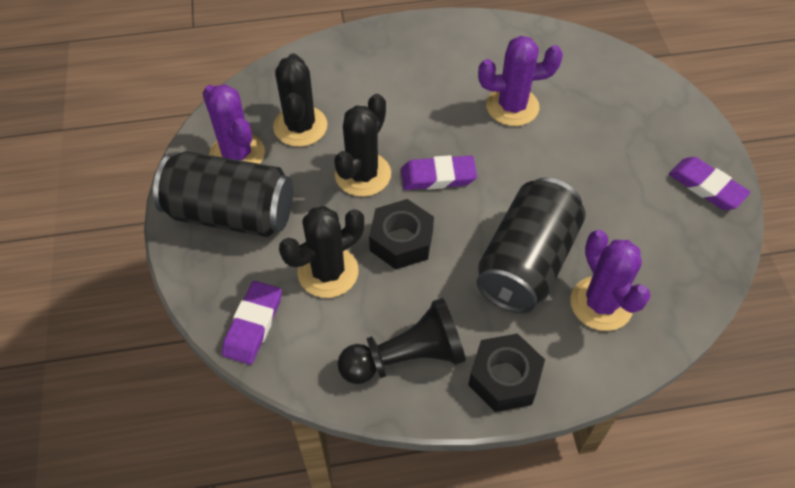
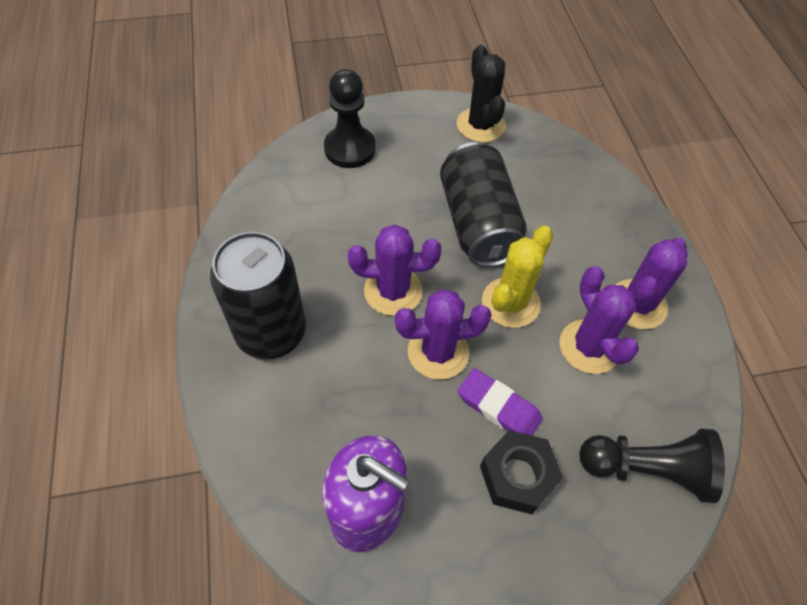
black cactus: 3 -> 1
black nut: 2 -> 1
black pawn: 1 -> 2
purple cactus: 3 -> 4
purple eraser: 3 -> 1
purple soap dispenser: 0 -> 1
yellow cactus: 0 -> 1

